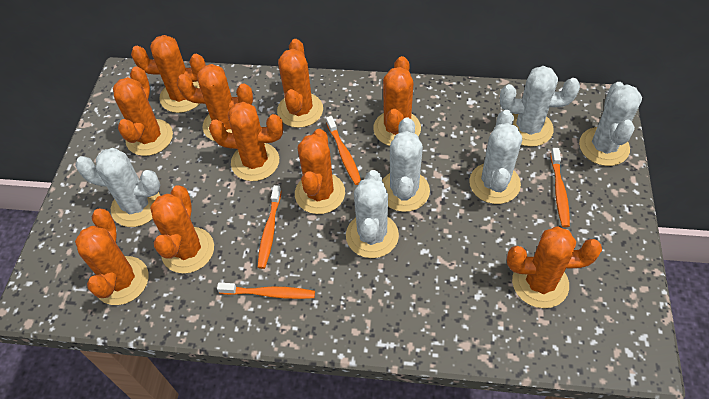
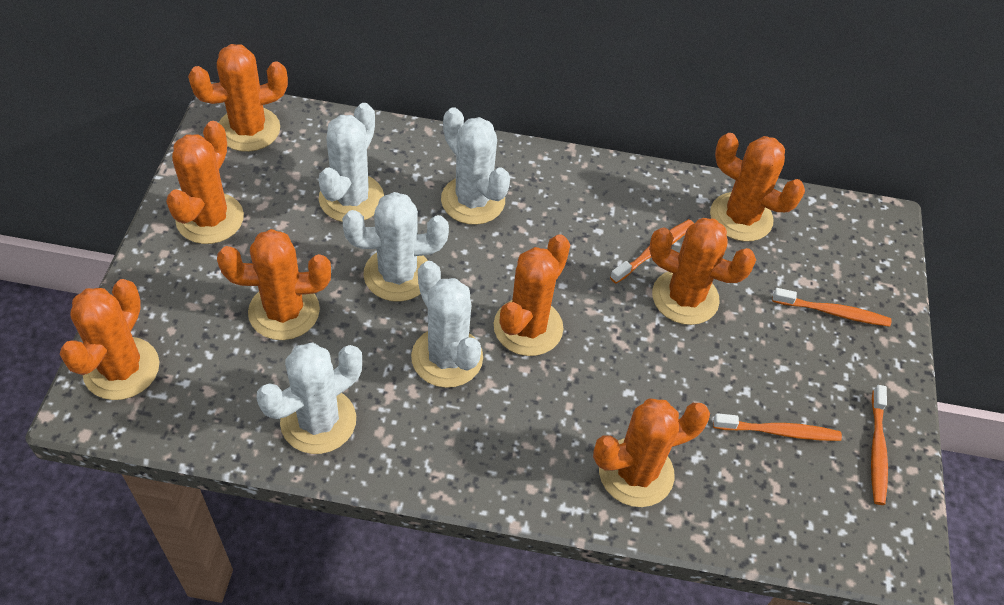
orange cactus: 10 -> 8
white cactus: 6 -> 5

